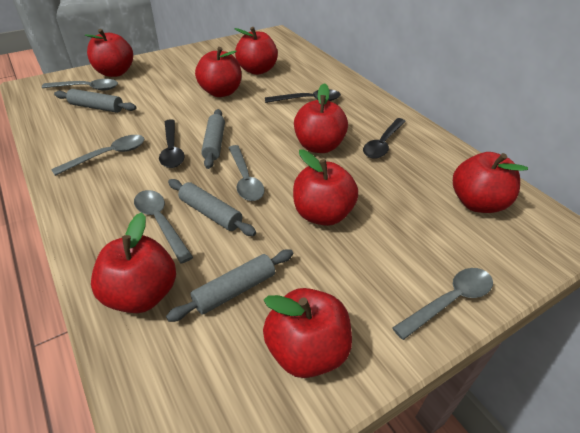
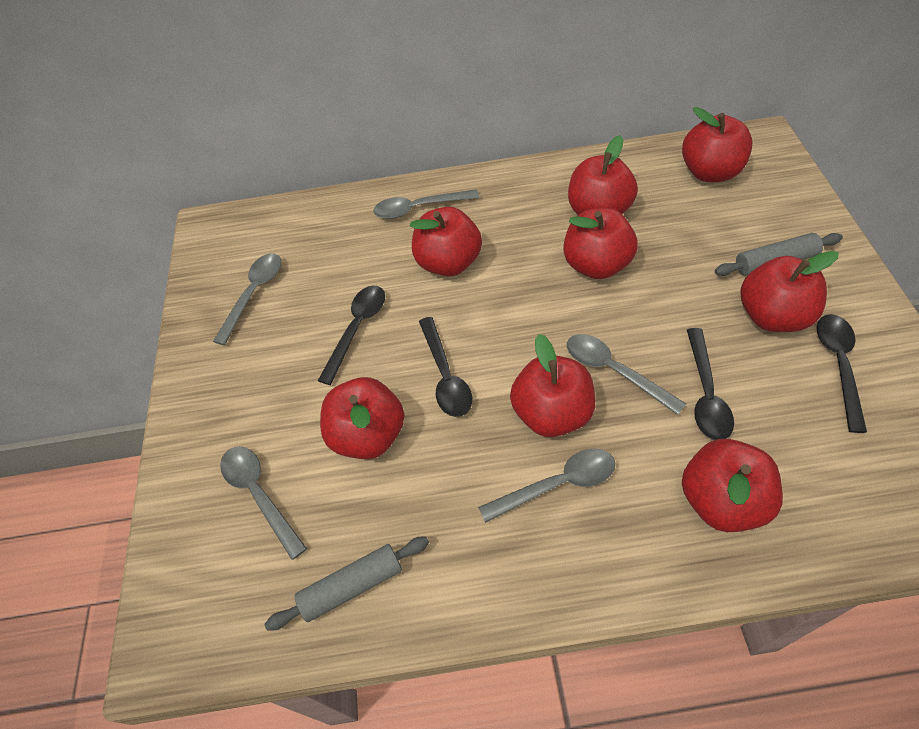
black spoon: 3 -> 4
grey rolling pin: 4 -> 2

